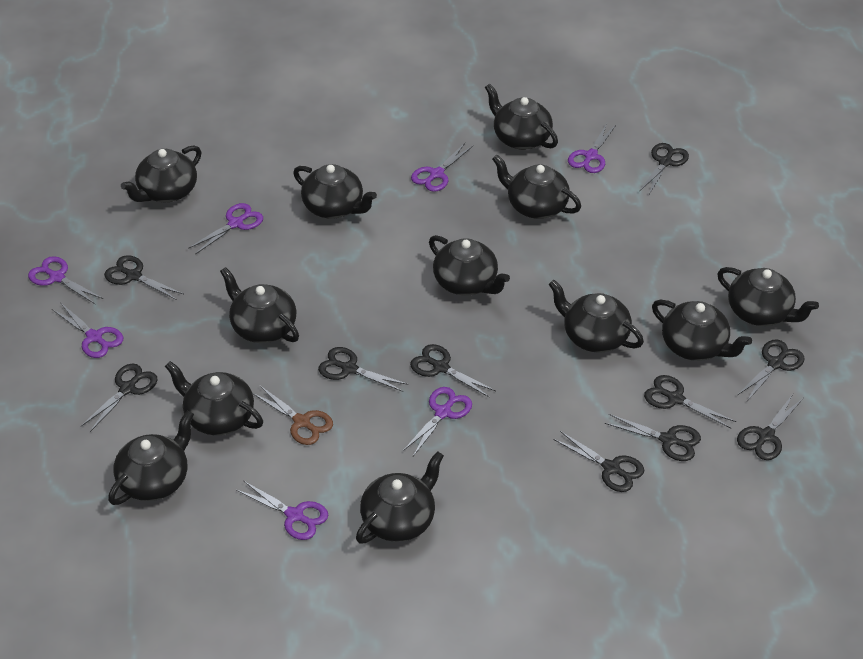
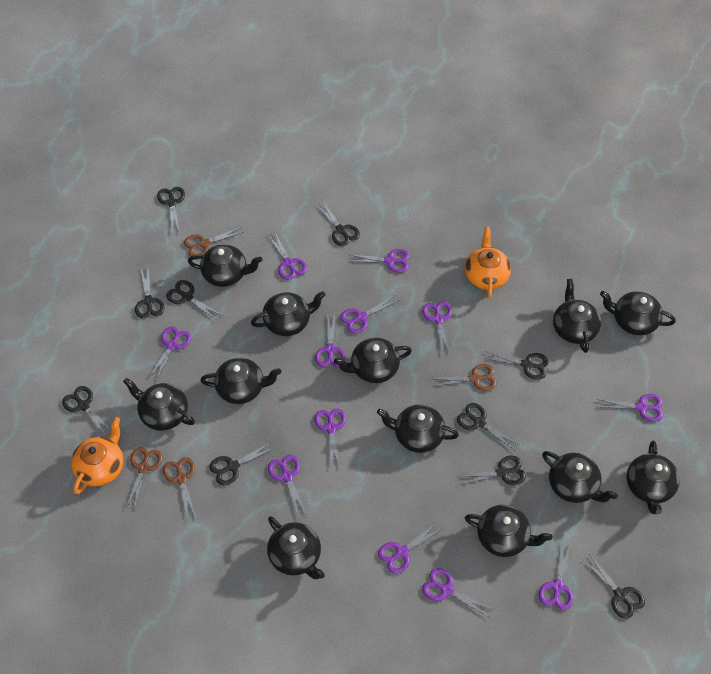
brown scissors: 1 -> 4
orange teapot: 0 -> 2
purple scissors: 7 -> 12

